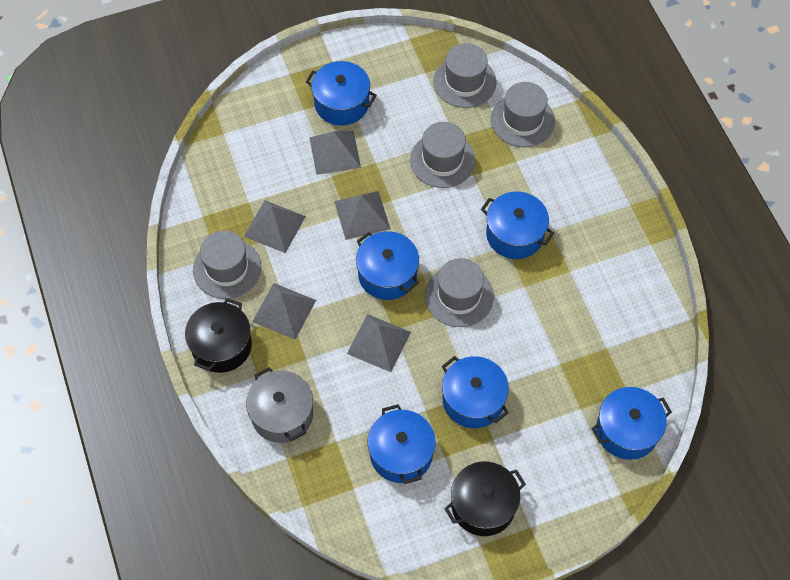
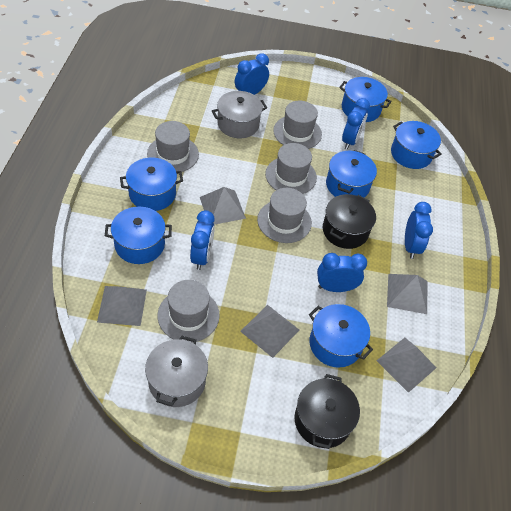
blue clock: 0 -> 5
grey pot: 1 -> 2

